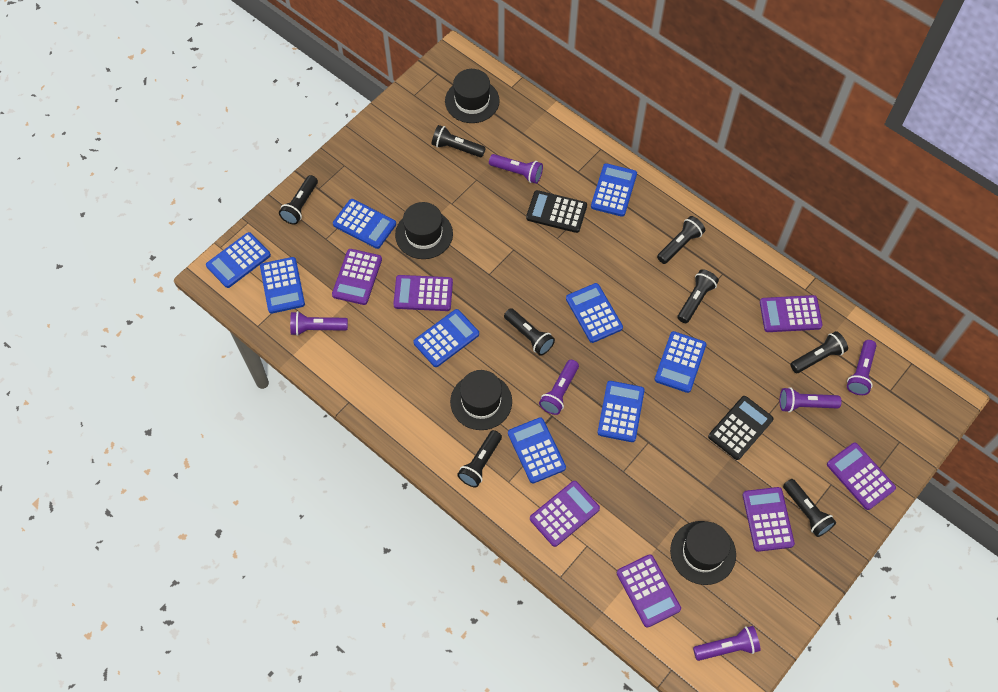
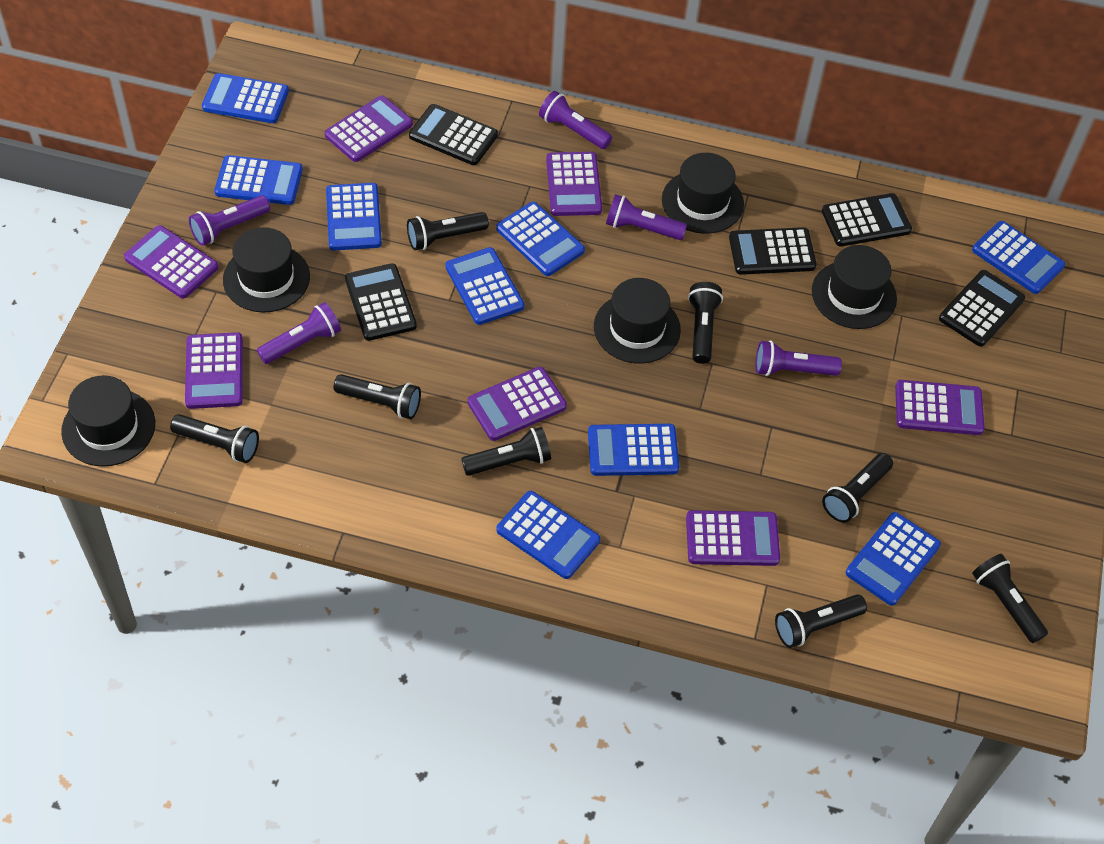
black calculator: 2 -> 5
black hat: 4 -> 5
purple flashlight: 6 -> 5

